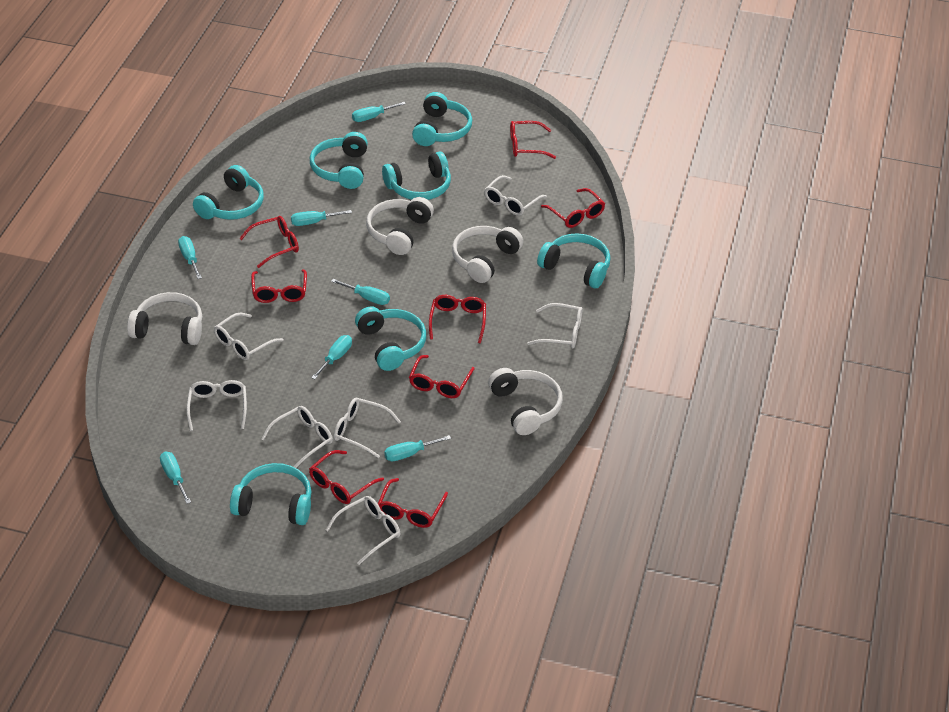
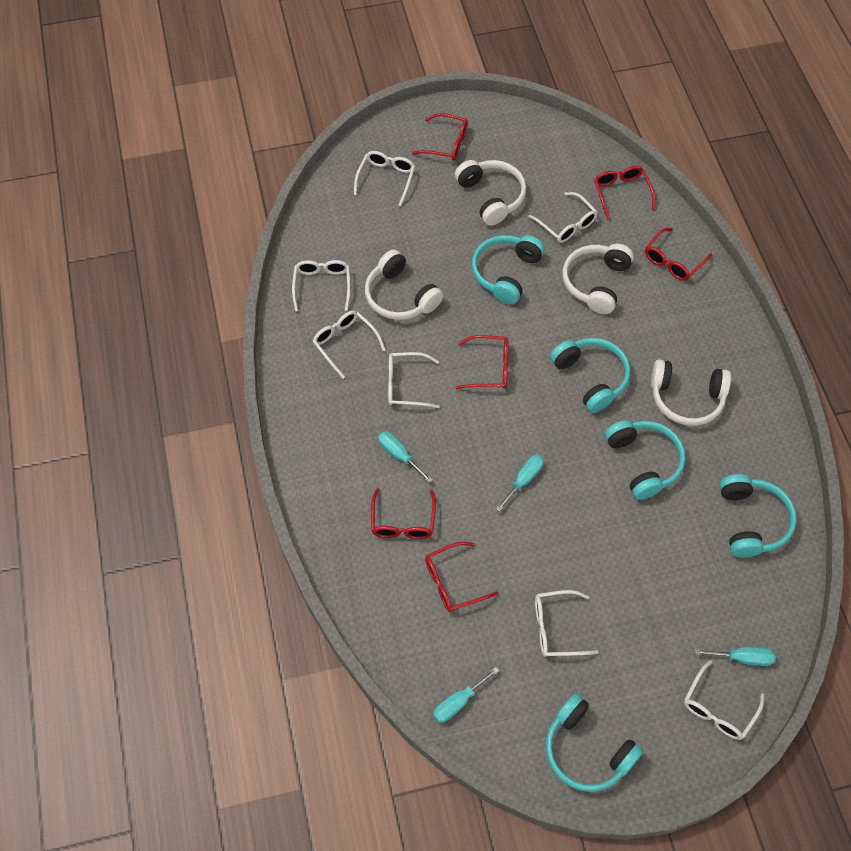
red glasses: 8 -> 6
turquoise headphones: 7 -> 5
turquoise screwdriver: 7 -> 4

